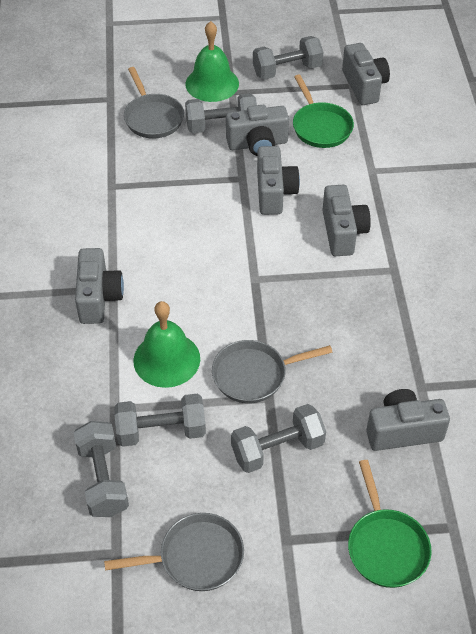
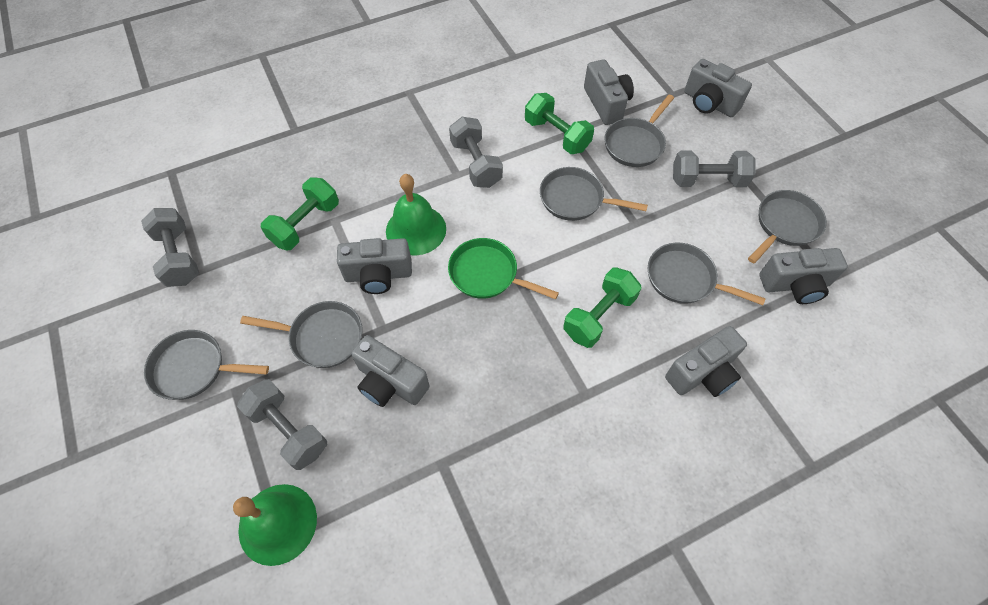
green dumbbell: 0 -> 3
green pan: 2 -> 1
grey dumbbell: 5 -> 4
grey pan: 3 -> 6

